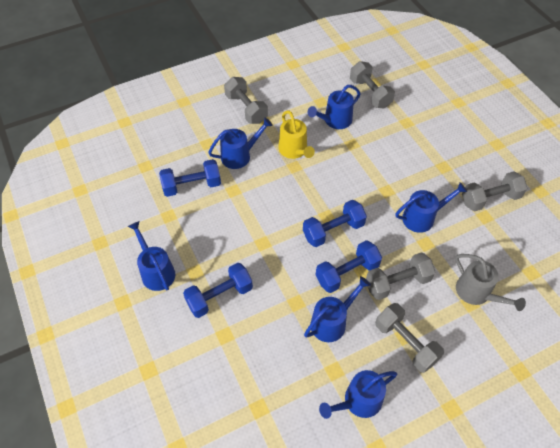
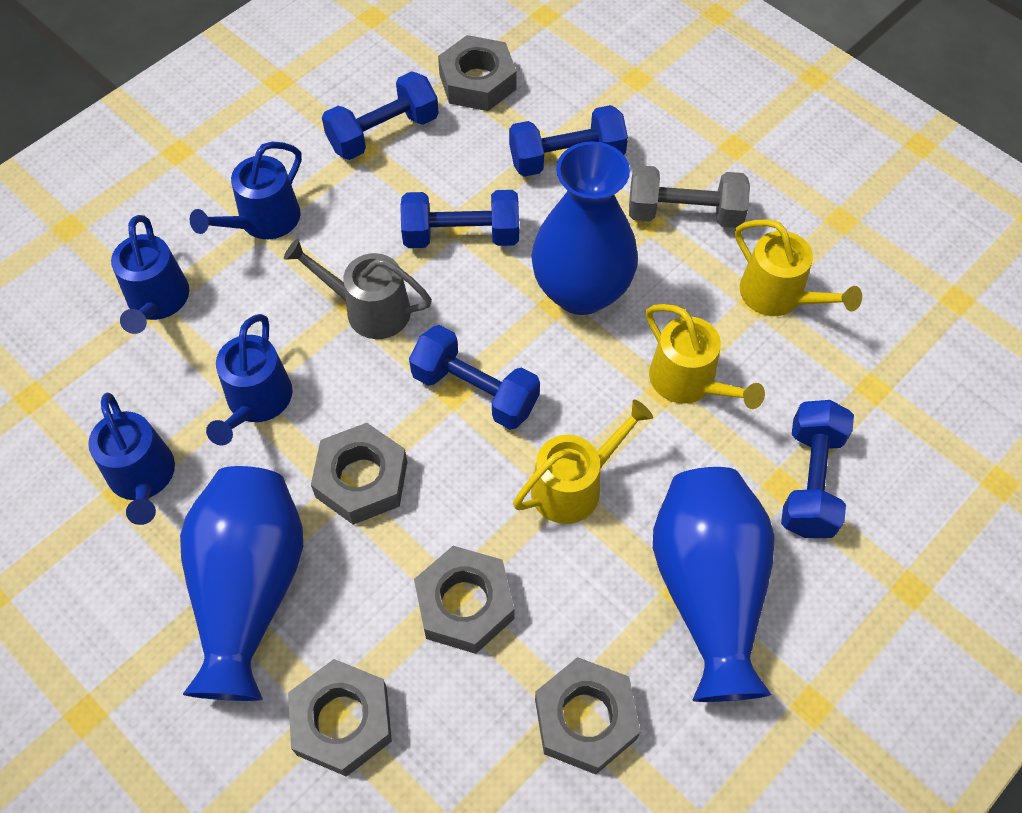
blue dumbbell: 4 -> 5
blue vase: 0 -> 3
blue watering can: 6 -> 4
grey dumbbell: 5 -> 1
grey nut: 0 -> 5
yellow watering can: 1 -> 3

